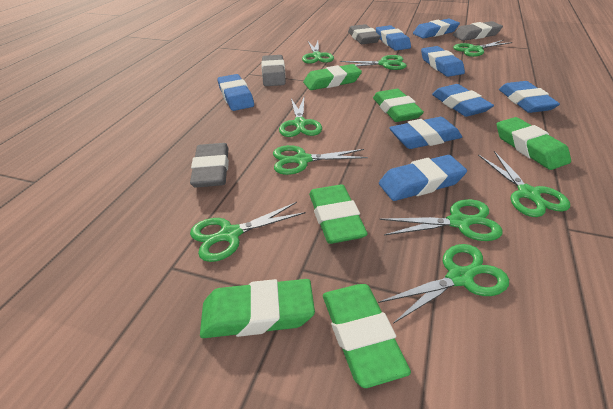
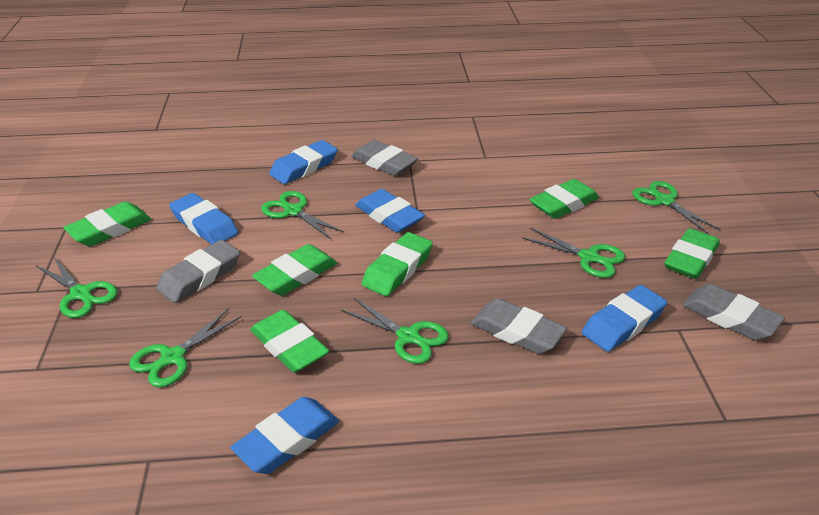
blue eraser: 8 -> 5
green scissors: 9 -> 6

